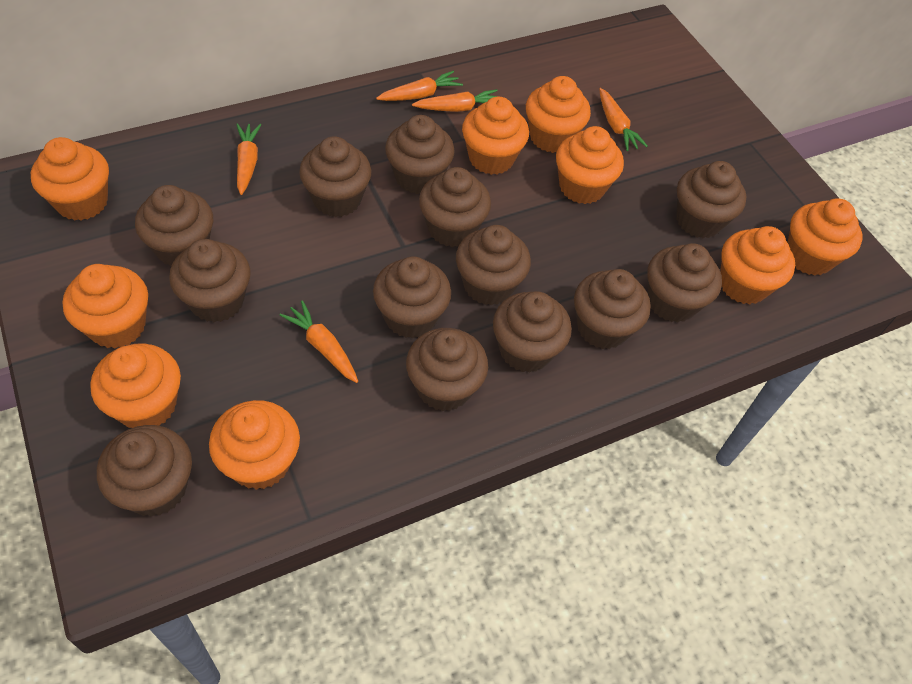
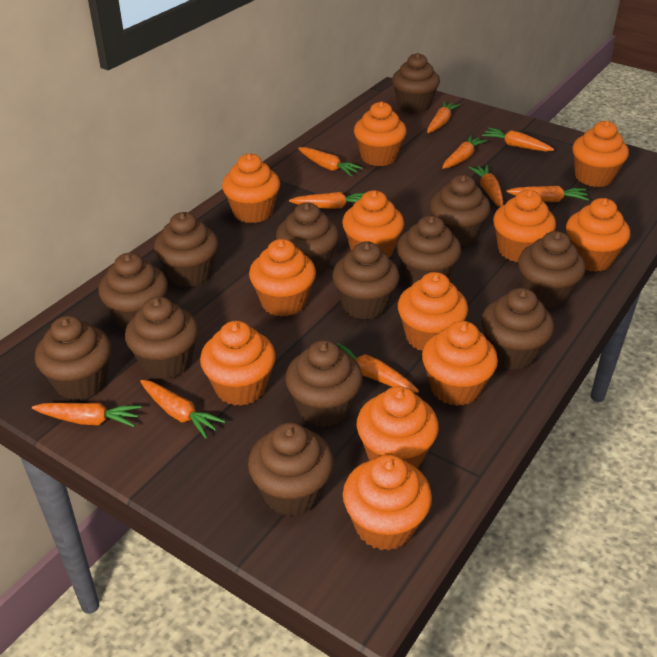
orange carrot: 5 -> 10
orange cupcake: 9 -> 12

